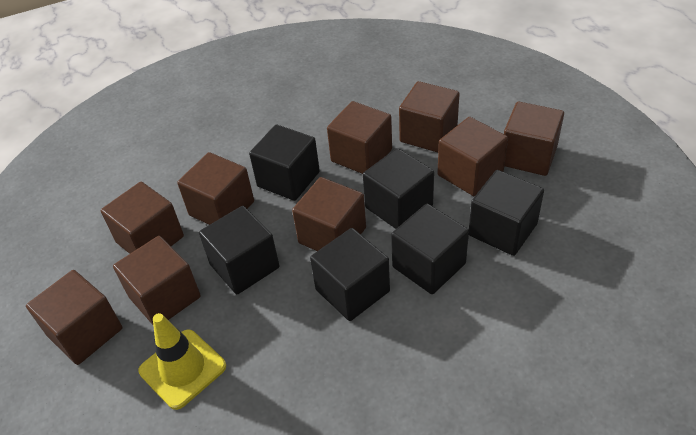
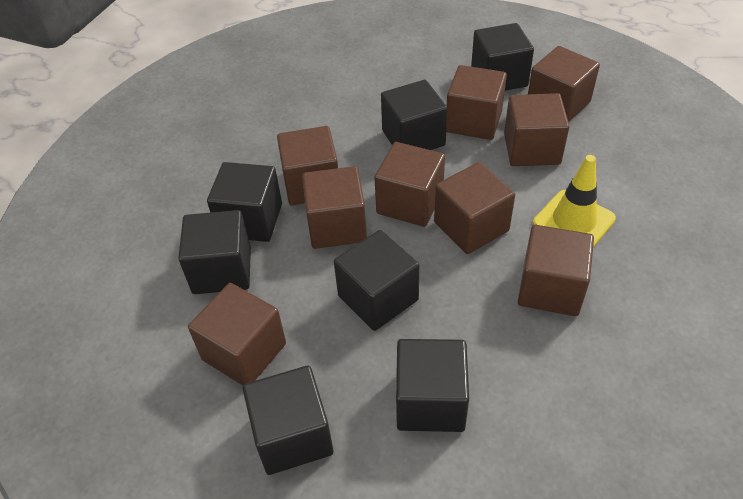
black cube: 6 -> 7

